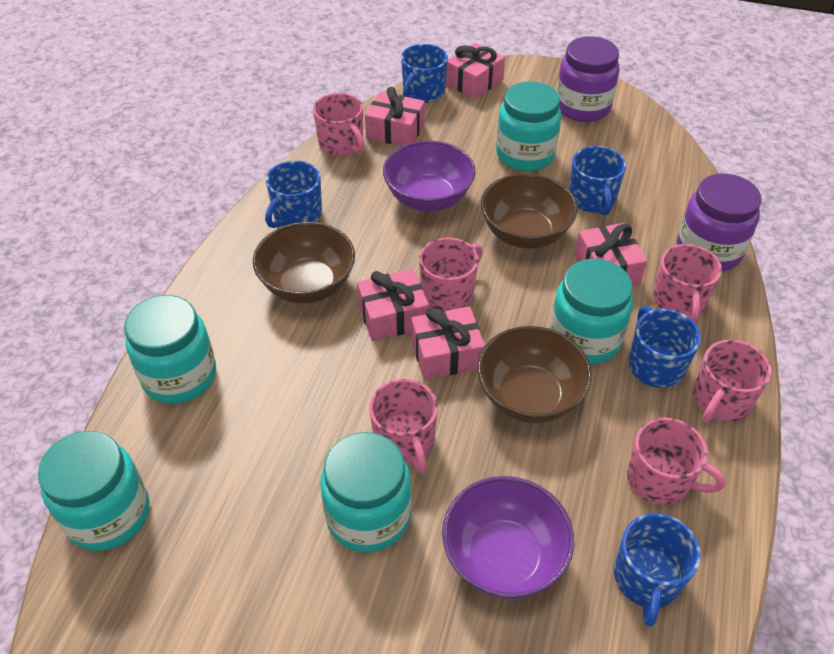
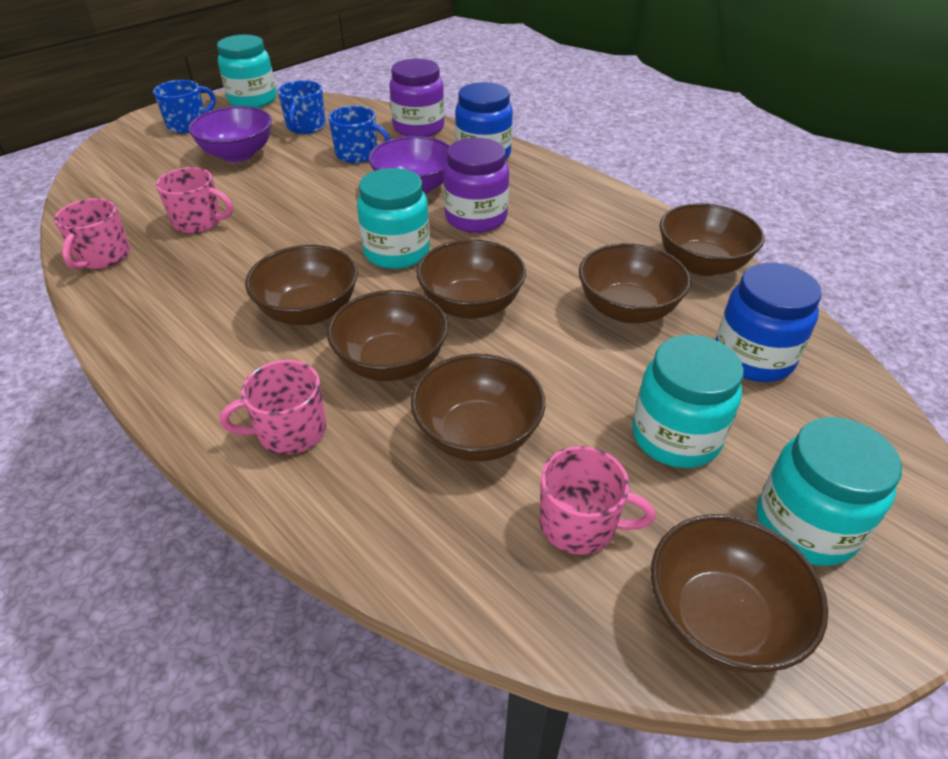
blue jar: 0 -> 2
blue mug: 5 -> 3
brown bowl: 3 -> 7
pink gift: 5 -> 0
pink mug: 6 -> 4
turquoise jar: 5 -> 4

